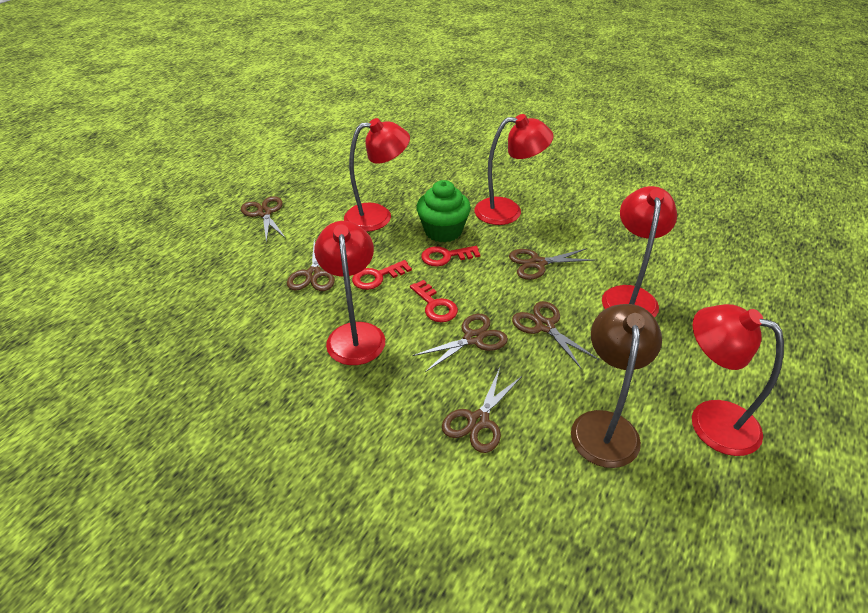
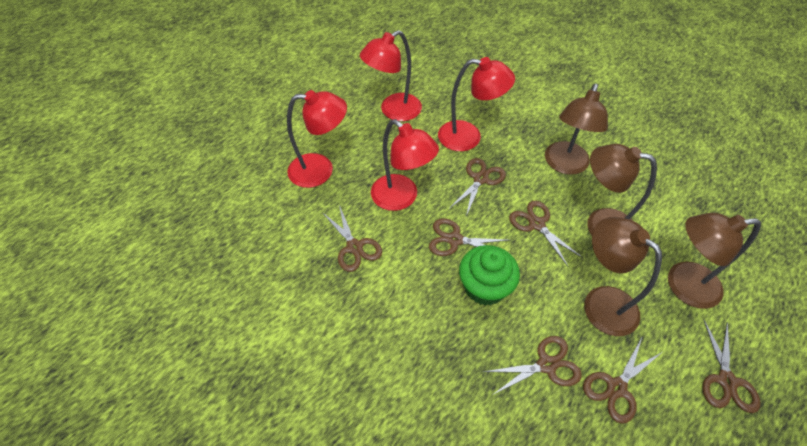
brown lamp: 1 -> 4
brown scissors: 6 -> 7
red key: 3 -> 0
red lamp: 5 -> 4

